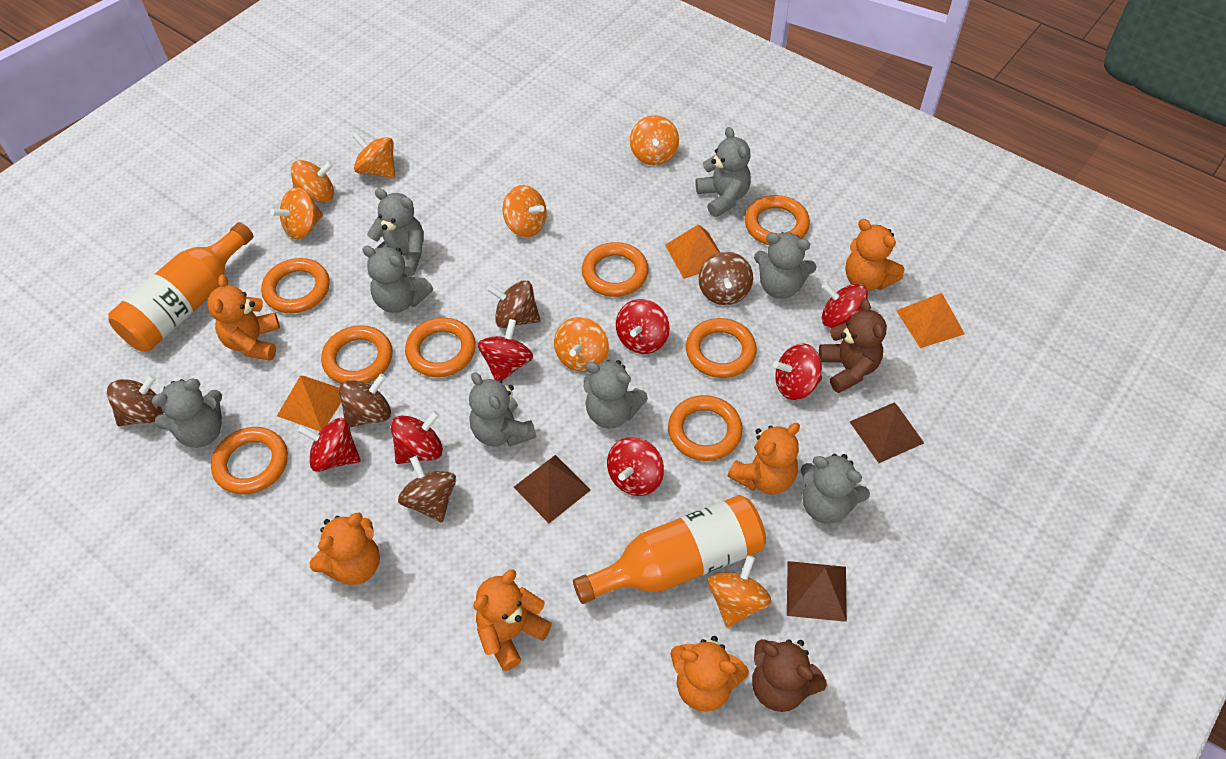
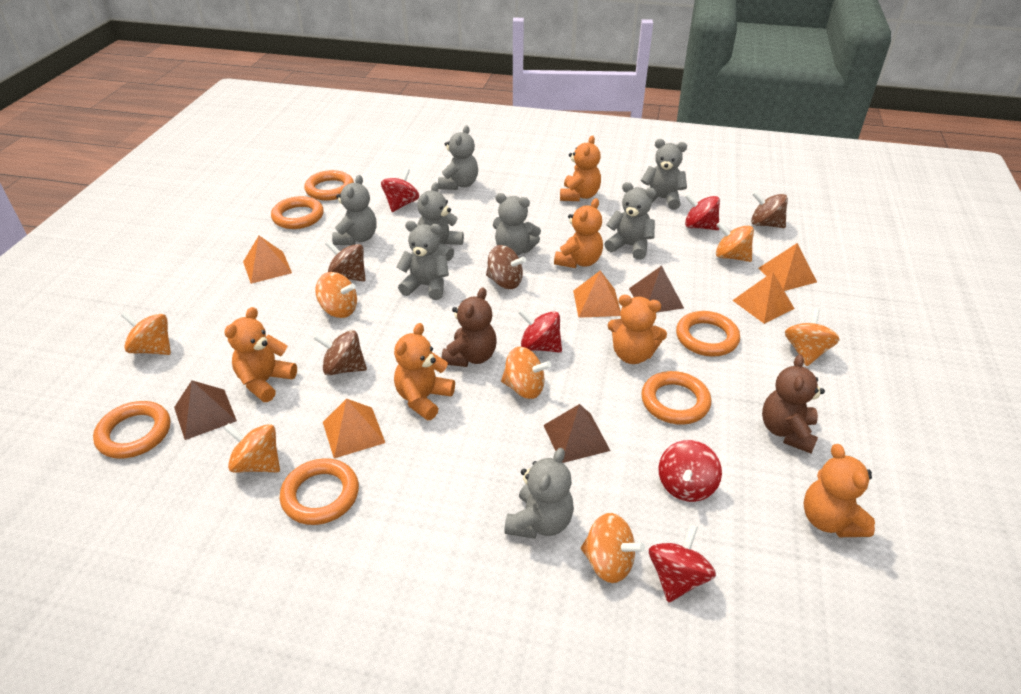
brown spinning top: 5 -> 4
orange bottle: 2 -> 0
orange pyramid: 3 -> 5
orange ring: 8 -> 6
red spinning top: 7 -> 5

